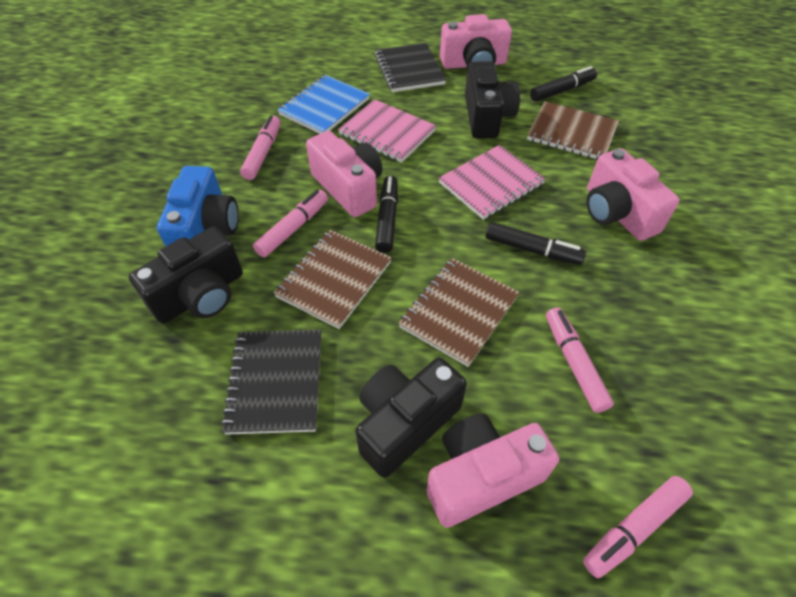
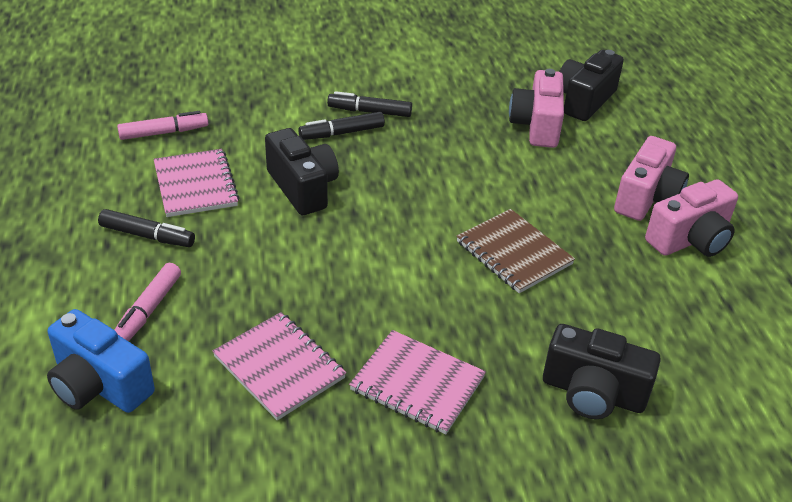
black notebook: 2 -> 0
blue notebook: 1 -> 0
brown notebook: 3 -> 1
pink camera: 4 -> 3
pink marker: 4 -> 2
pink notebook: 2 -> 3

